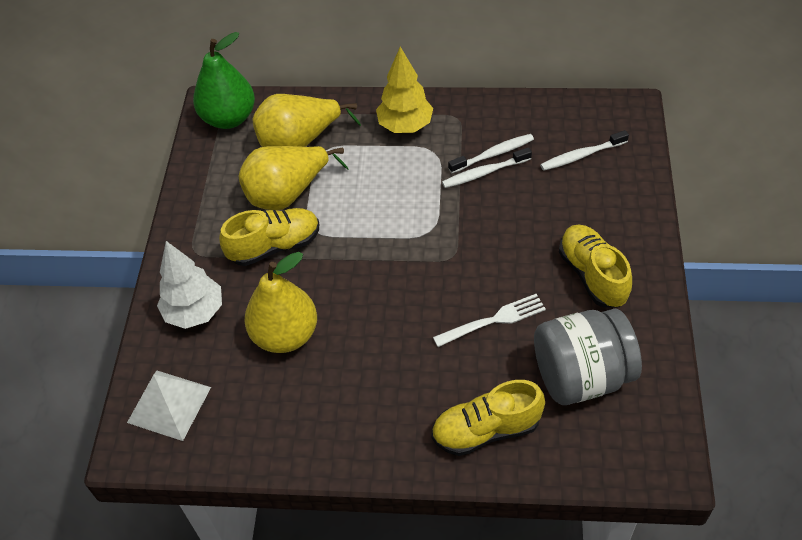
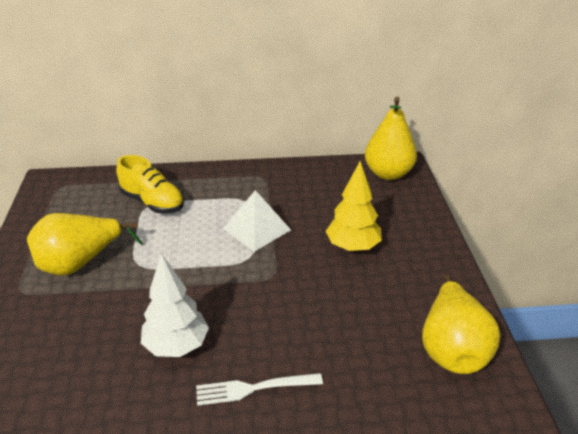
green pear: 1 -> 0
grey jar: 1 -> 0
white toothbrush: 3 -> 0
yellow shoe: 3 -> 1

